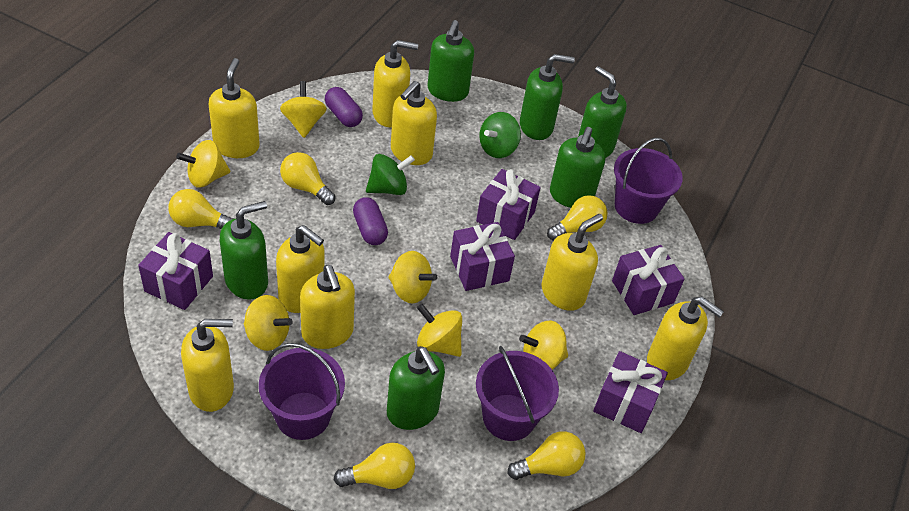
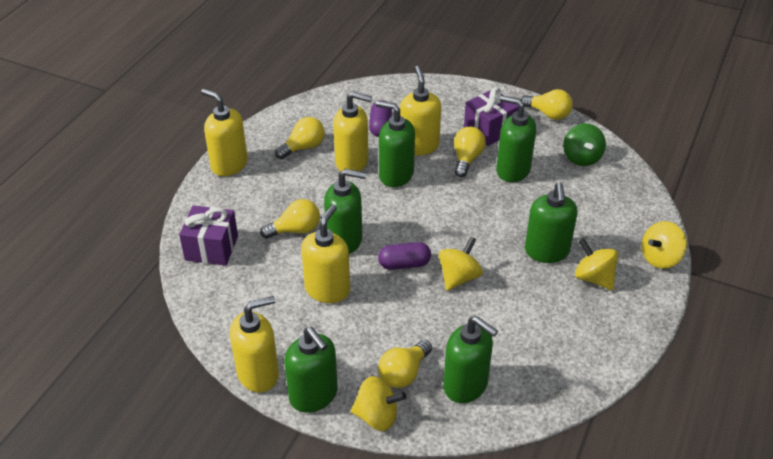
green spinning top: 2 -> 1
purple bucket: 3 -> 0
purple gift: 5 -> 2
yellow soap dispenser: 8 -> 5
yellow spinning top: 6 -> 4

